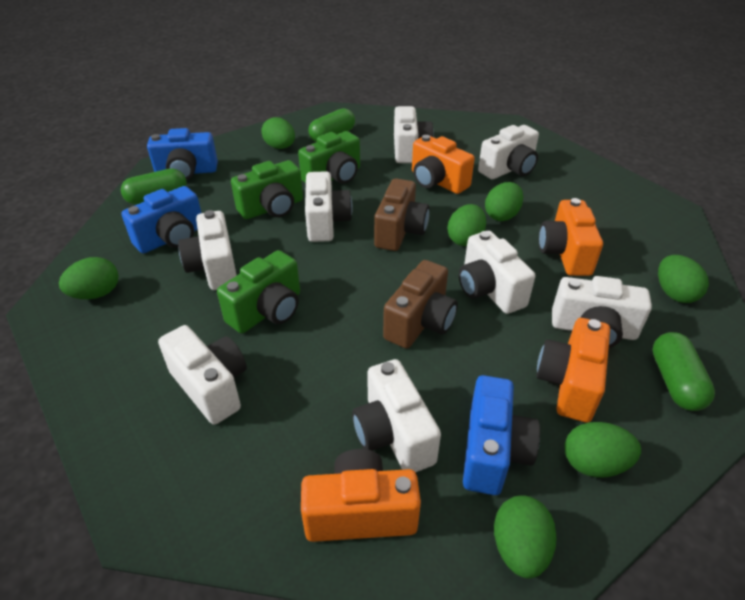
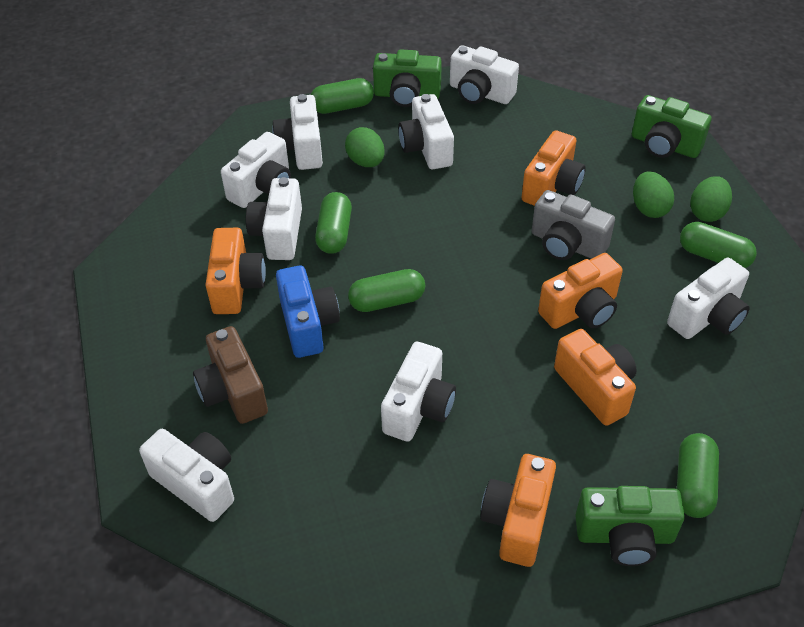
blue camera: 3 -> 1
brown camera: 2 -> 1
green capsule: 3 -> 5
green egg: 7 -> 3
grey camera: 0 -> 1
orange camera: 4 -> 5

